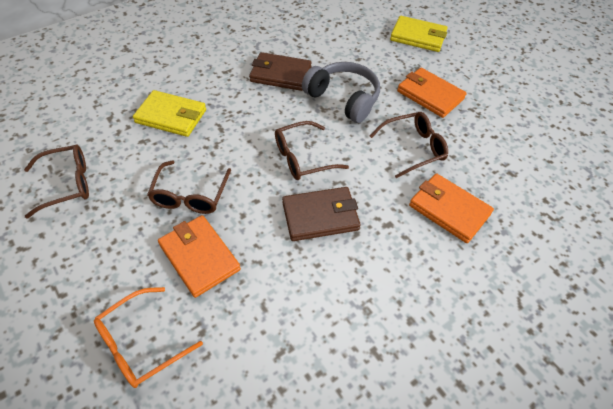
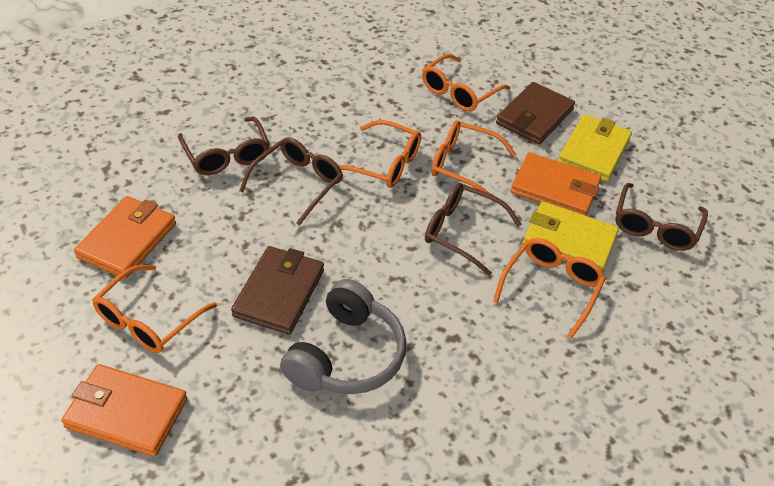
orange glasses: 1 -> 5

